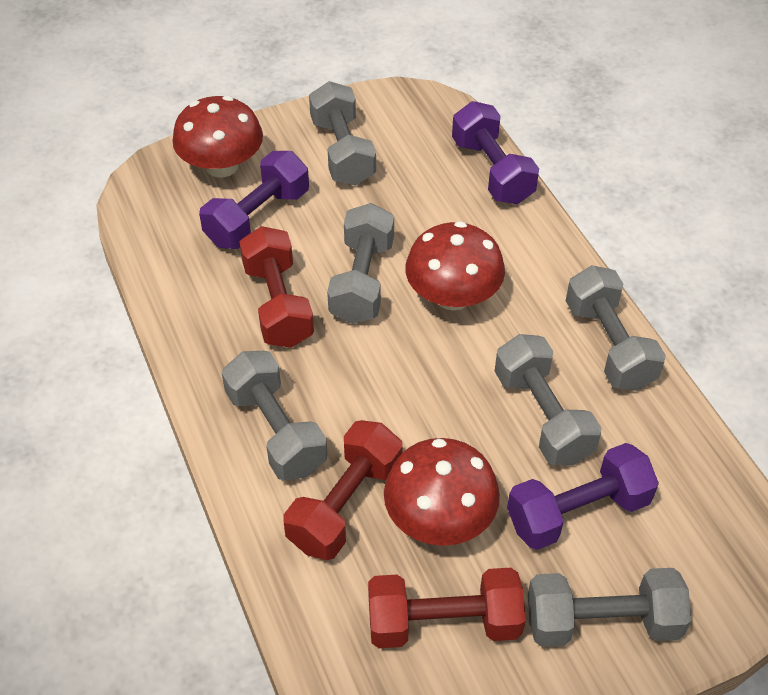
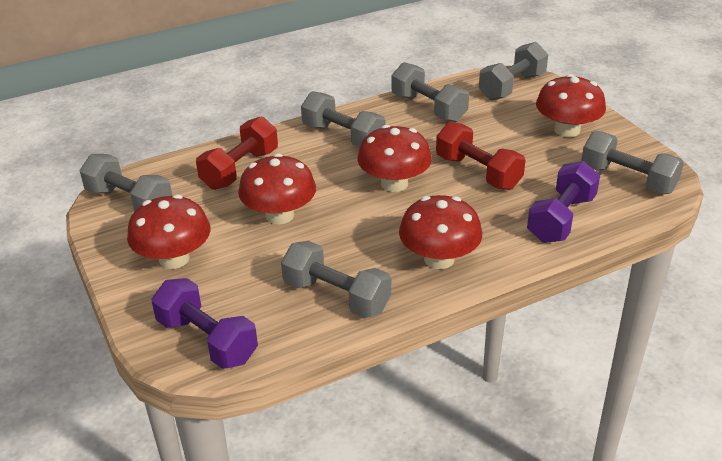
purple dumbbell: 3 -> 2
red dumbbell: 3 -> 2
red mushroom: 3 -> 5

